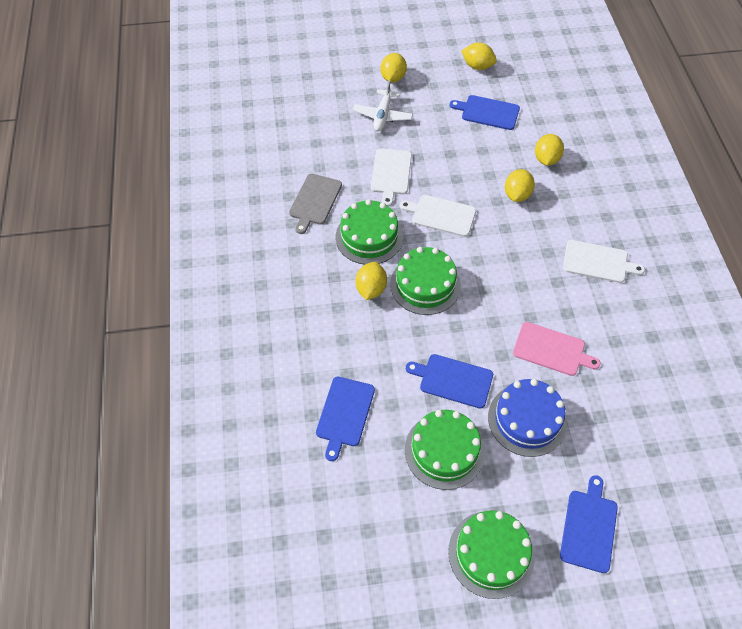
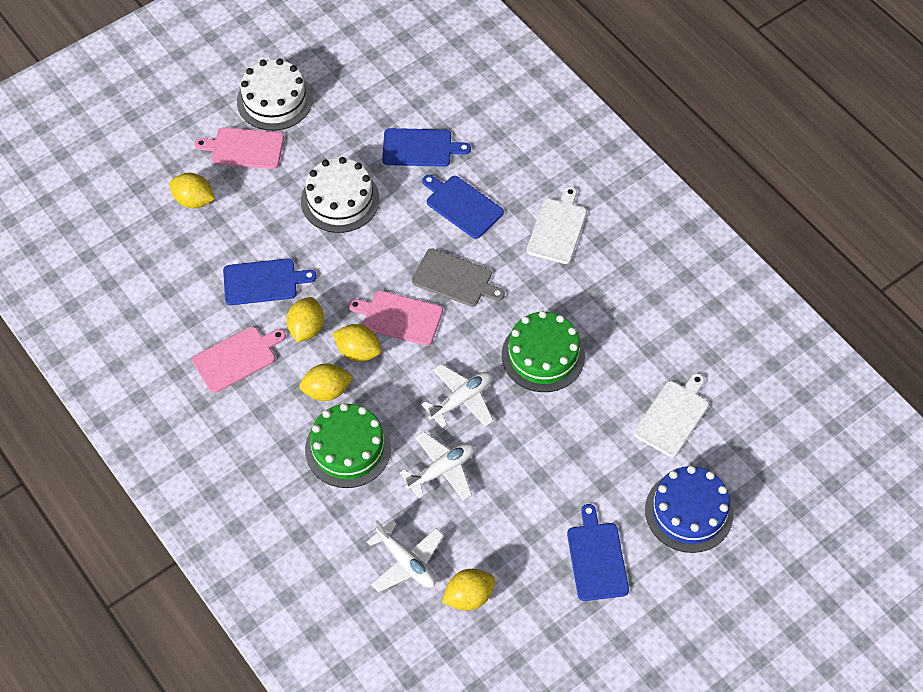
green cake: 4 -> 2
pink cutting board: 1 -> 3
white cake: 0 -> 2
white cutting board: 3 -> 2
white plane: 1 -> 3

